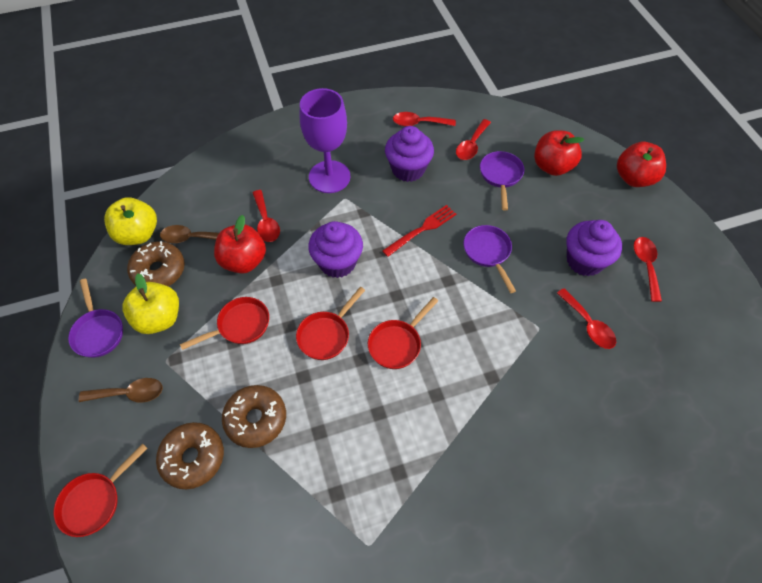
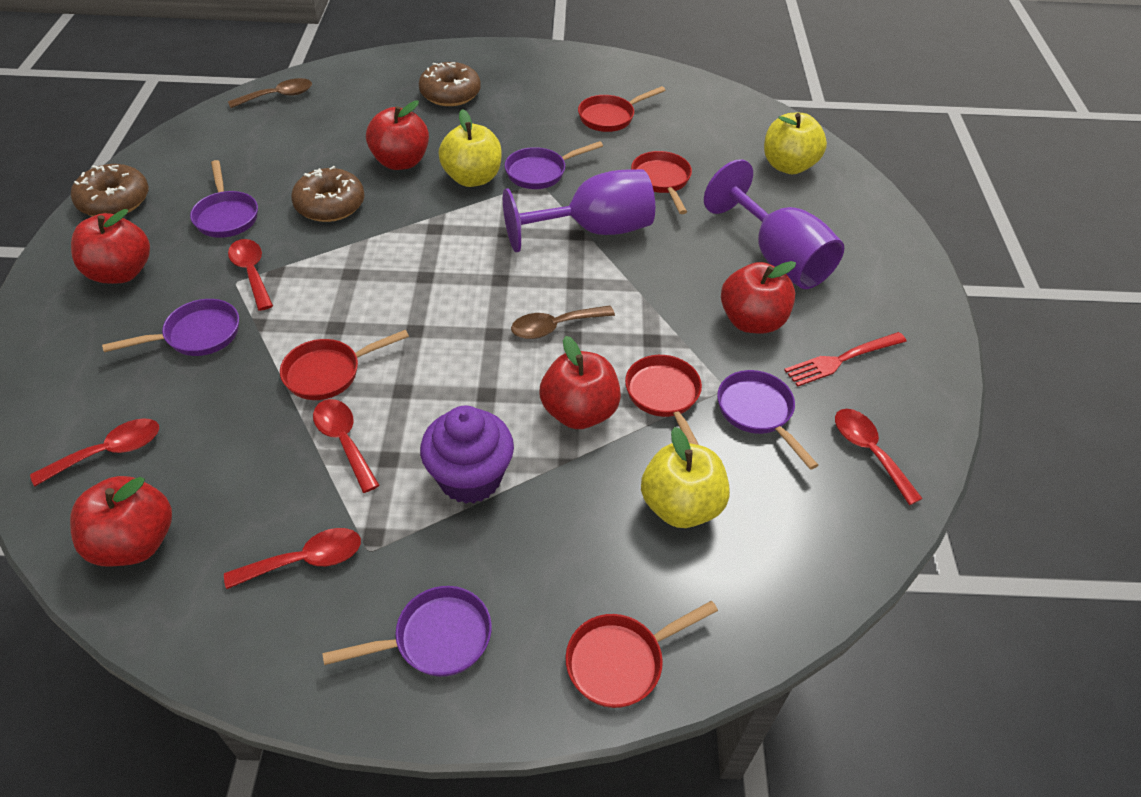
purple cupcake: 3 -> 1
purple goblet: 1 -> 2
purple pan: 3 -> 5
red apple: 3 -> 5
red pan: 4 -> 5
yellow apple: 2 -> 3

